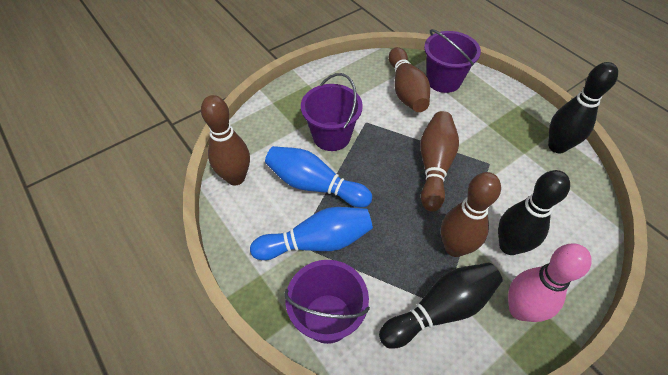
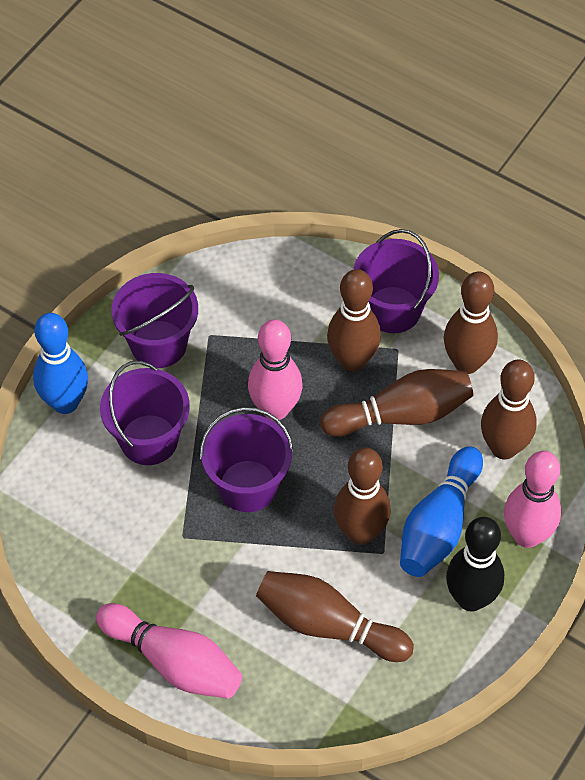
black bowling pin: 3 -> 1
brown bowling pin: 4 -> 6
pink bowling pin: 1 -> 3
purple bucket: 3 -> 4

